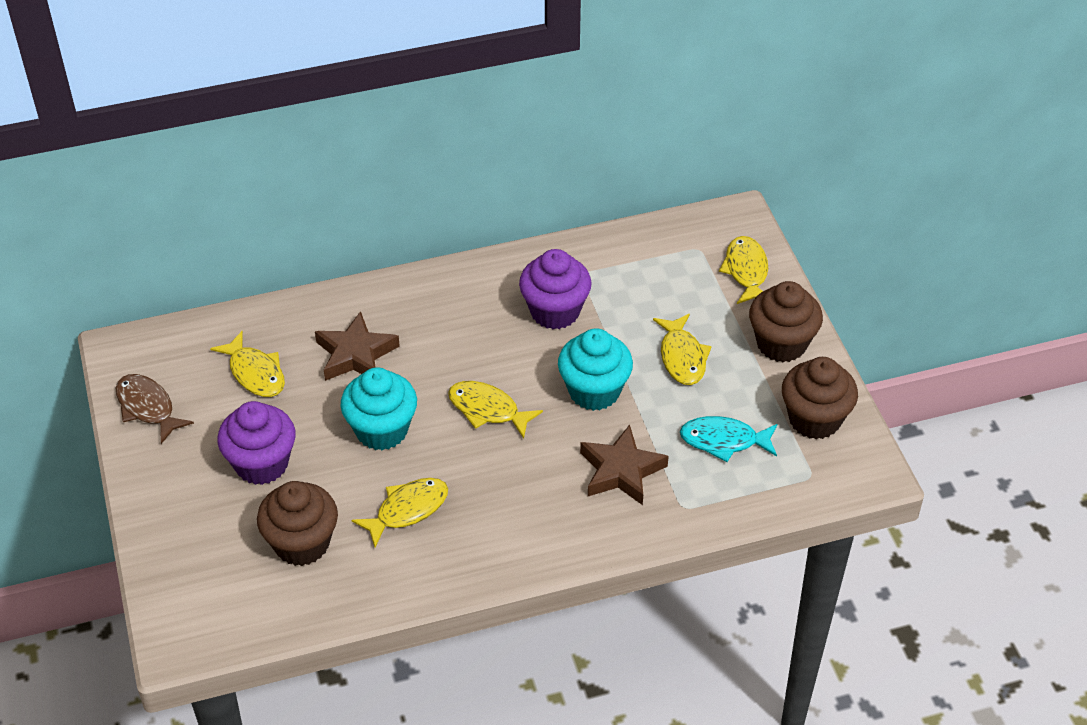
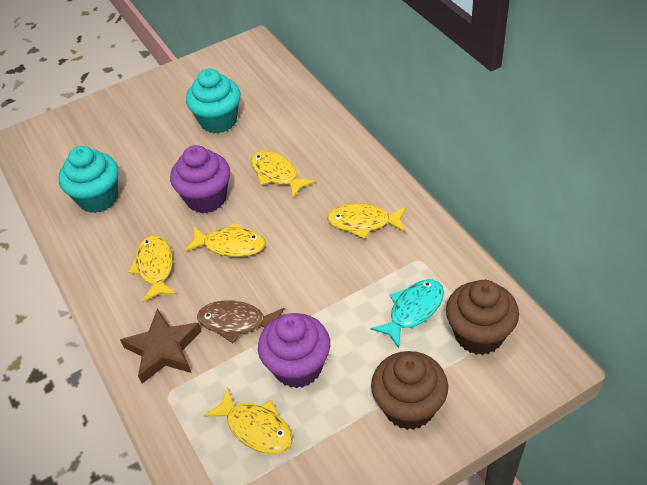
brown cupcake: 3 -> 2
brown star: 2 -> 1

